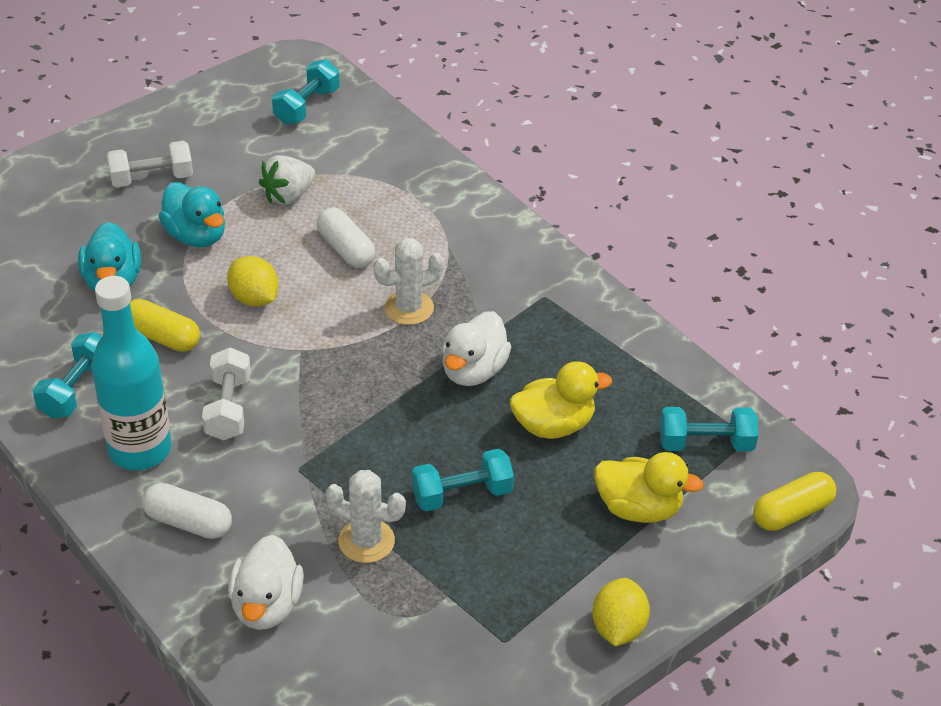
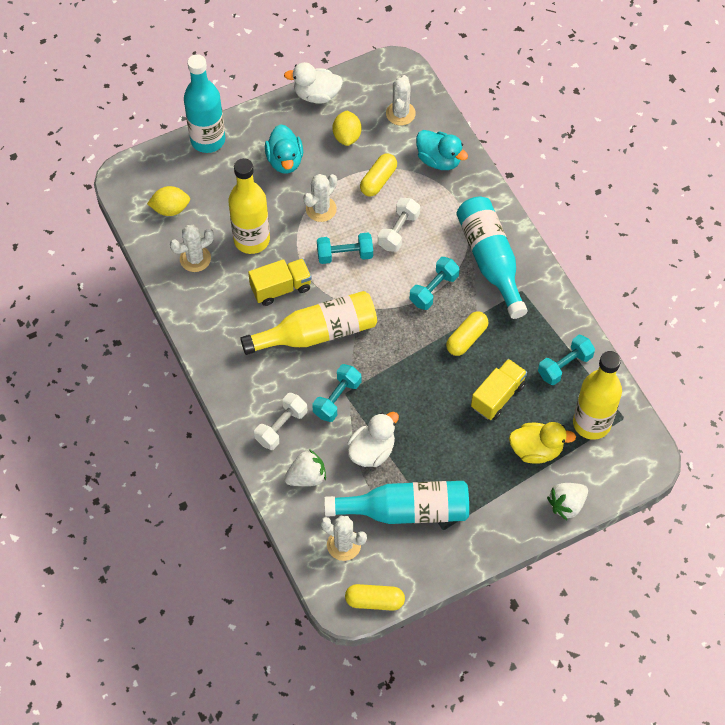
turquoise bottle: 1 -> 3
white cactus: 2 -> 4
white capsule: 2 -> 0
white strawberry: 1 -> 2
yellow bottle: 0 -> 3
yellow capsule: 2 -> 3
yellow duck: 2 -> 1
yellow truck: 0 -> 2

